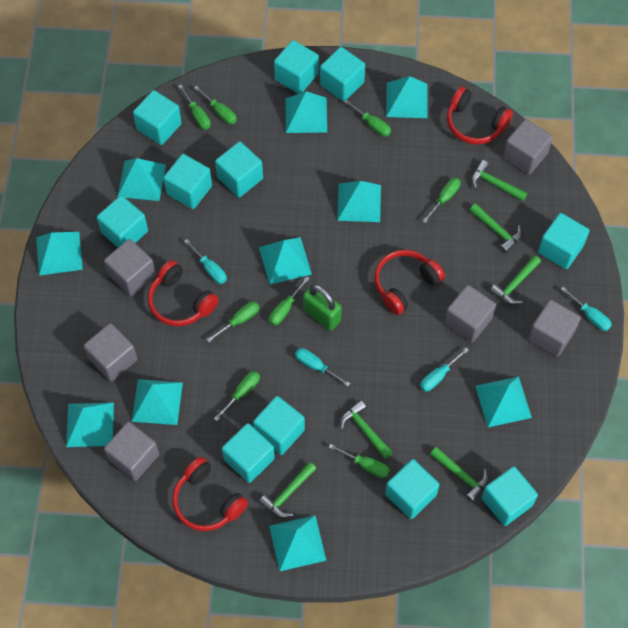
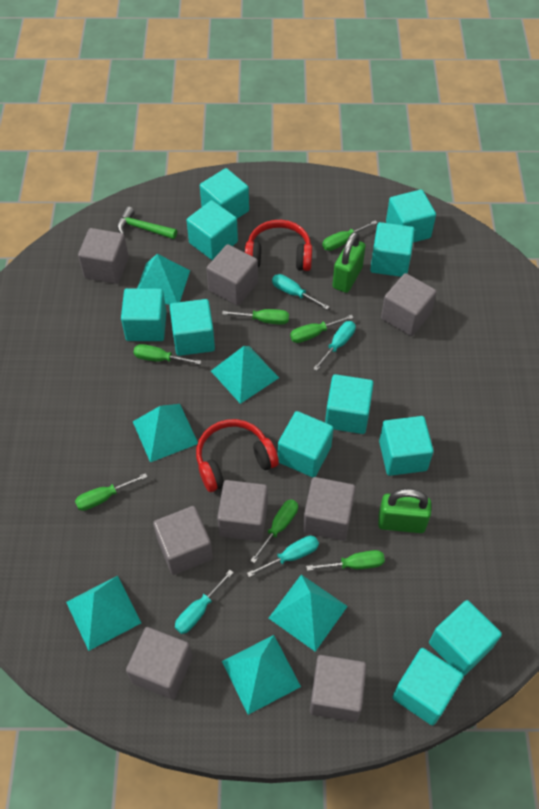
green hammer: 6 -> 1
green padlock: 1 -> 2
green screwdriver: 8 -> 7
grey cube: 6 -> 8
red headphones: 4 -> 2
turquoise pyramid: 10 -> 6

